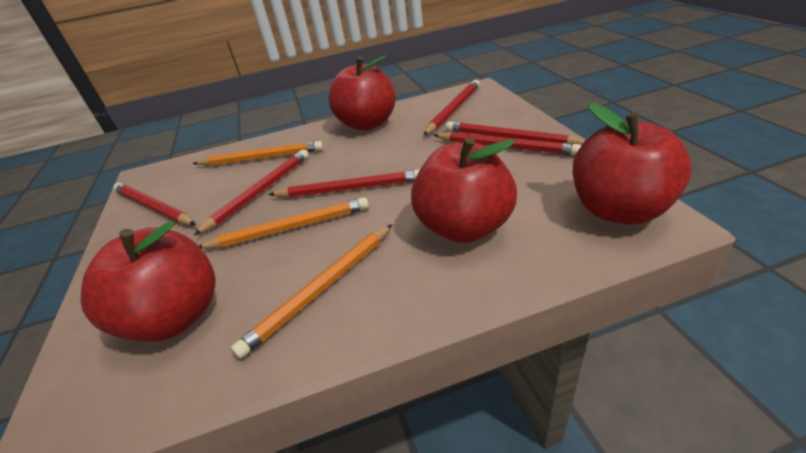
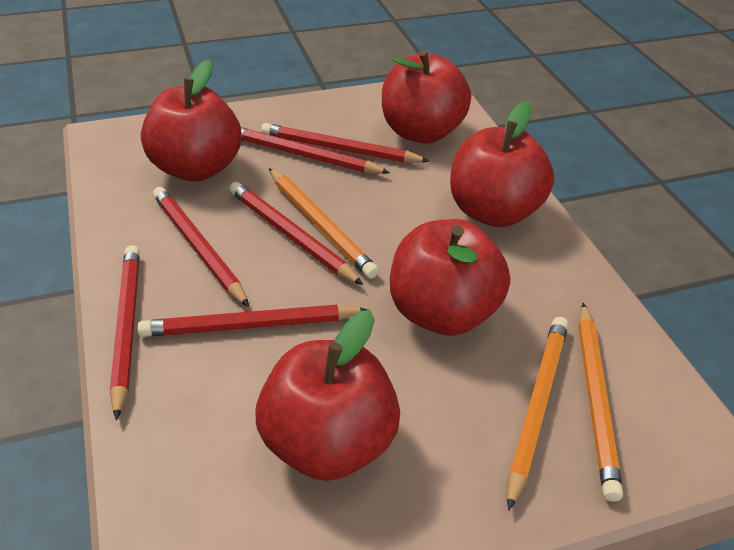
red apple: 4 -> 5

